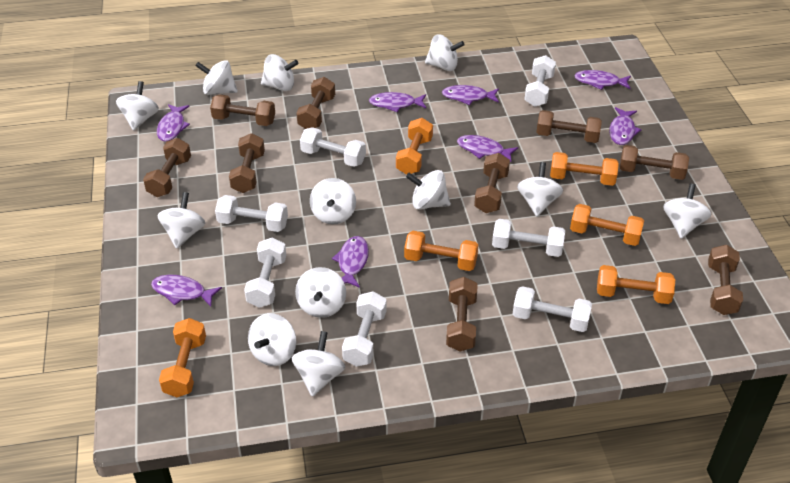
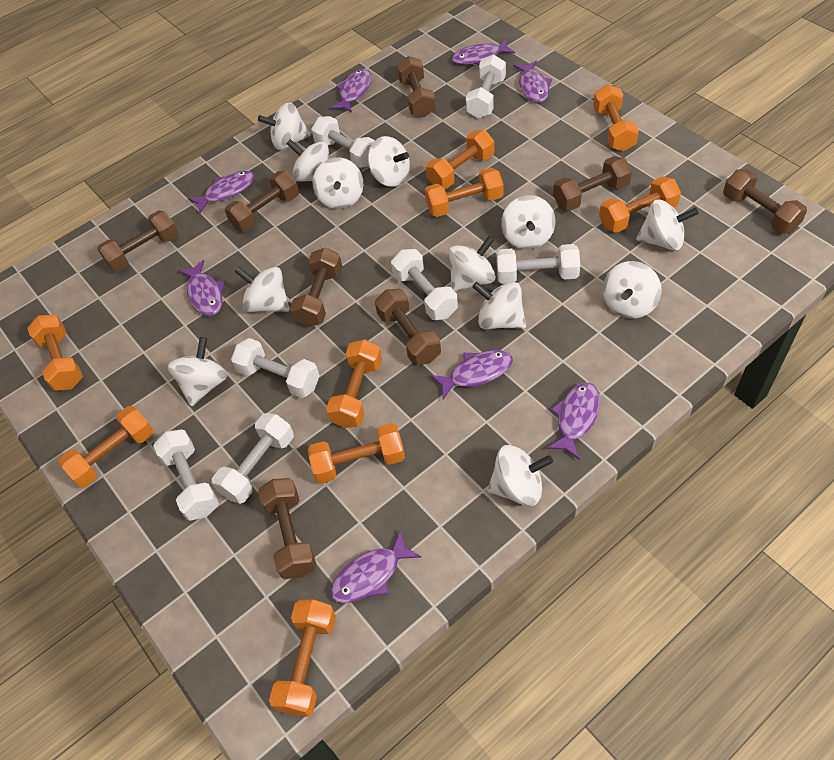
brown dumbbell: 9 -> 8
orange dumbbell: 6 -> 9

